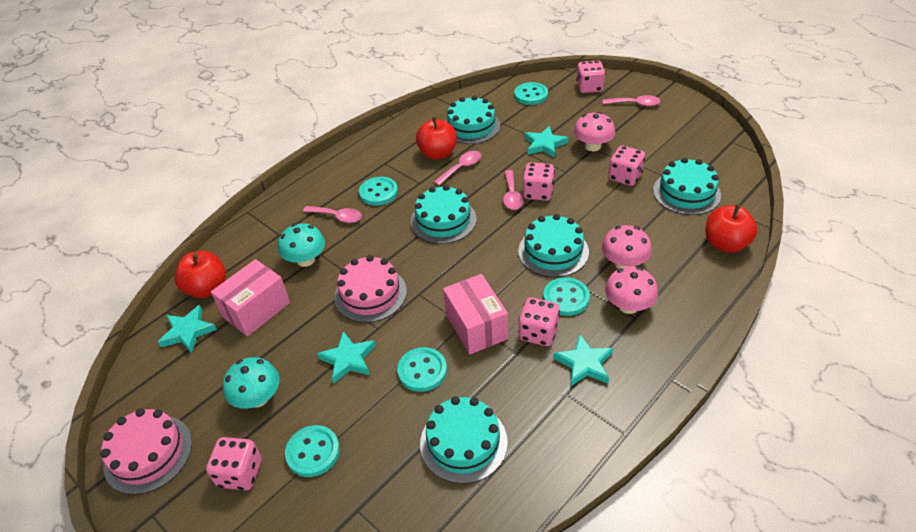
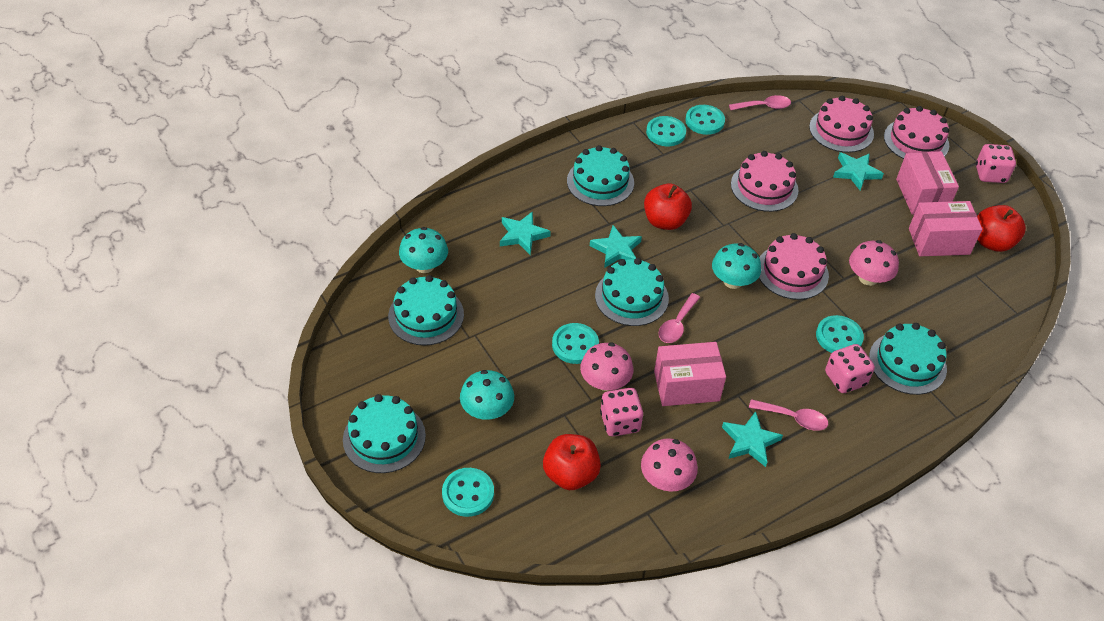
pink box: 2 -> 3
pink cake: 2 -> 4
pink dice: 5 -> 3
pink spoon: 4 -> 3
turquoise mushroom: 2 -> 3

